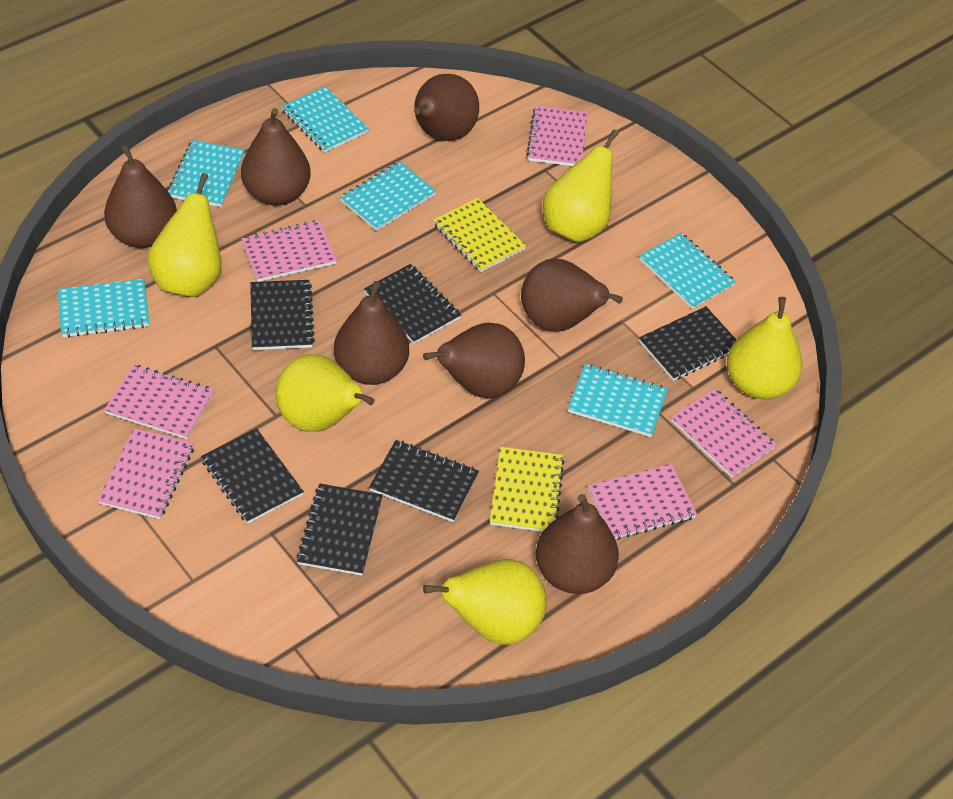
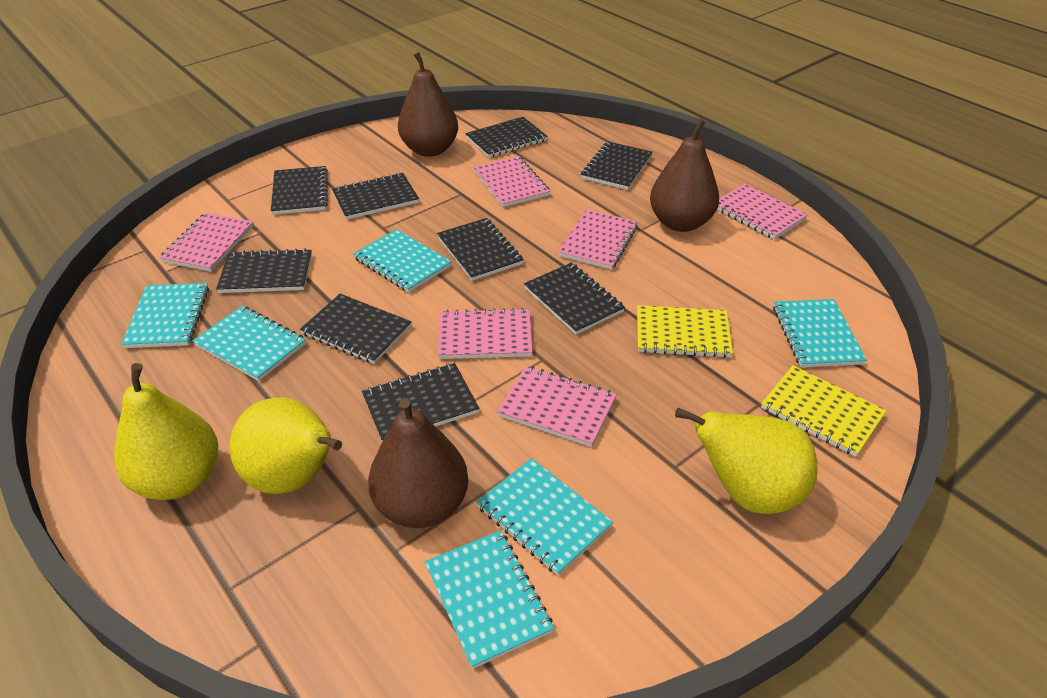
black notebook: 6 -> 9
brown pear: 7 -> 3
yellow pear: 5 -> 3

